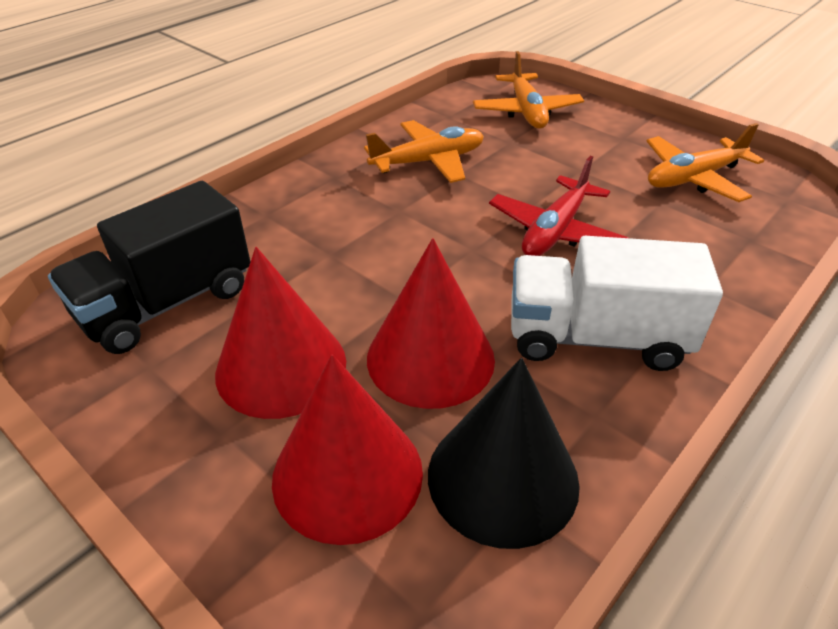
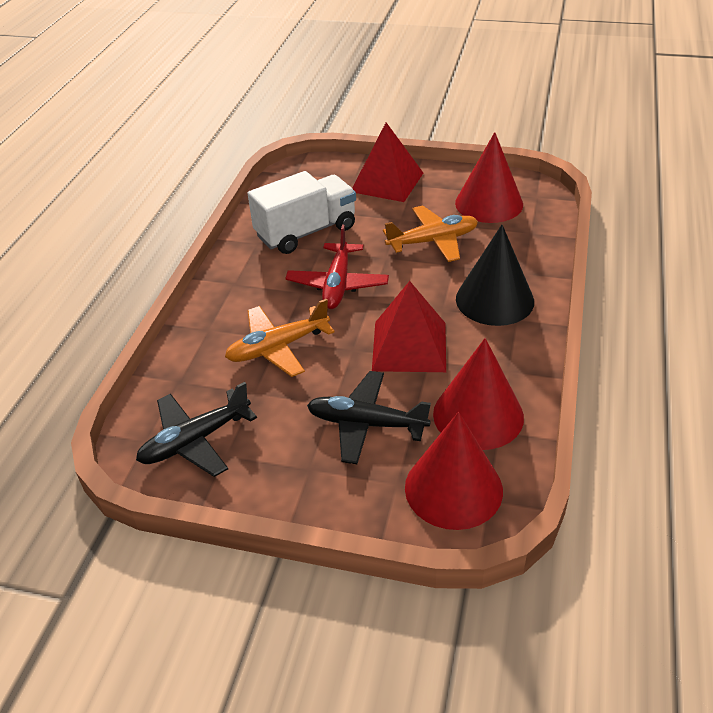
black plane: 0 -> 2
black truck: 1 -> 0
orange plane: 3 -> 2
red pyramid: 0 -> 2

